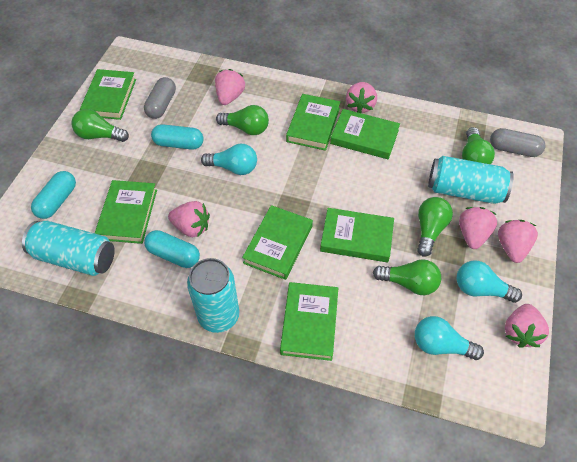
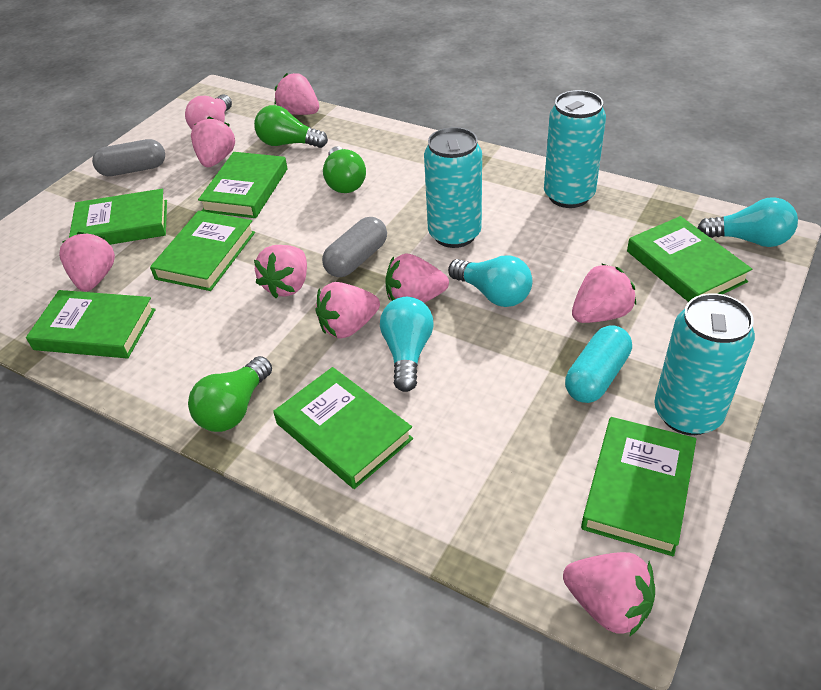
green light bulb: 5 -> 3
pink light bulb: 0 -> 1
pink strawberry: 6 -> 8
turquoise capsule: 3 -> 1

